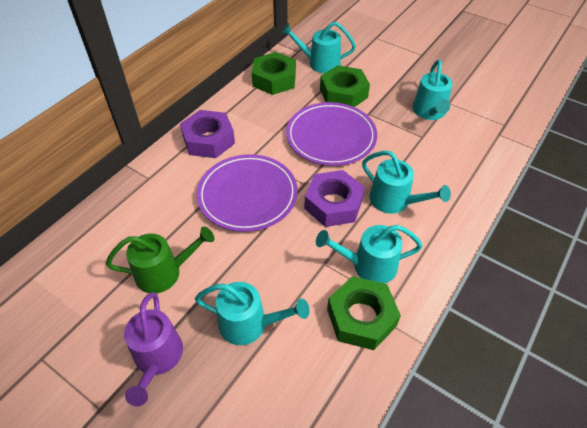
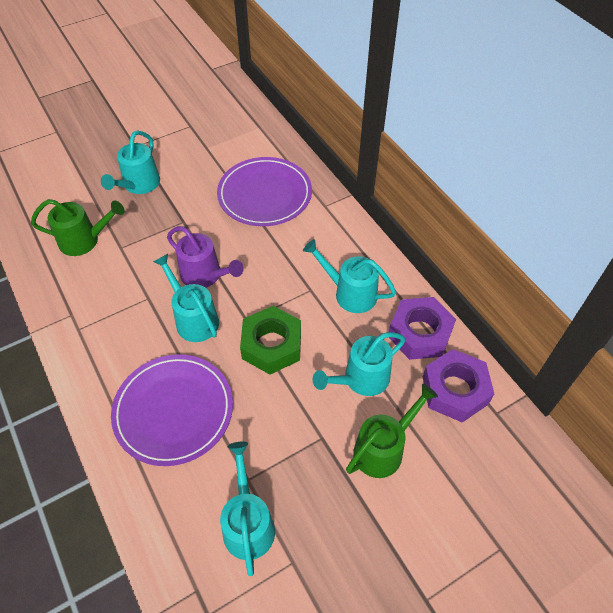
green nut: 3 -> 1
green watering can: 1 -> 2

